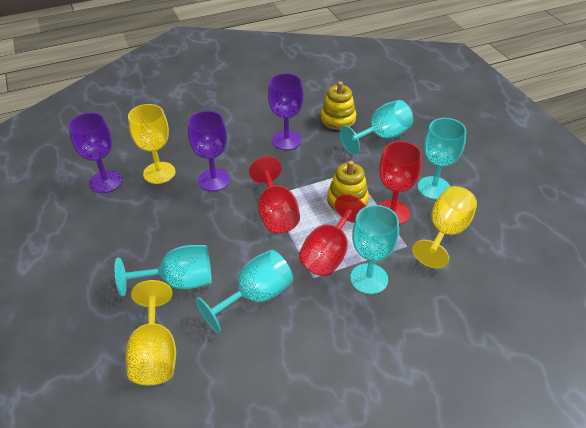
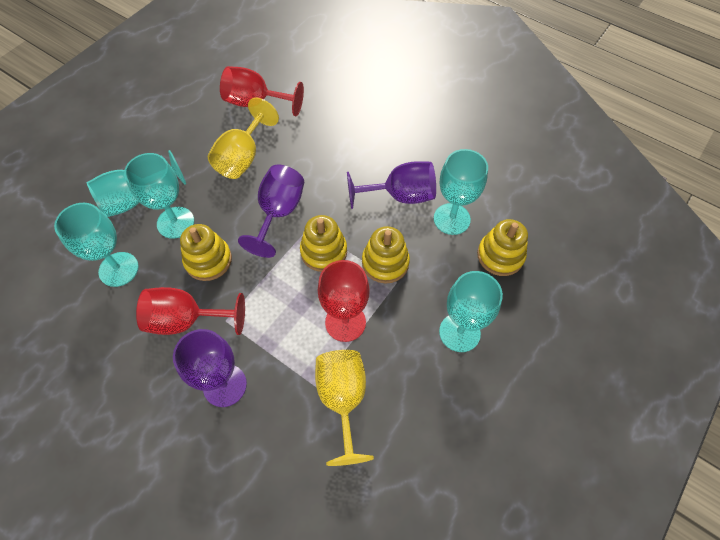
yellow goblet: 3 -> 2
yellow stacking toy: 2 -> 4

